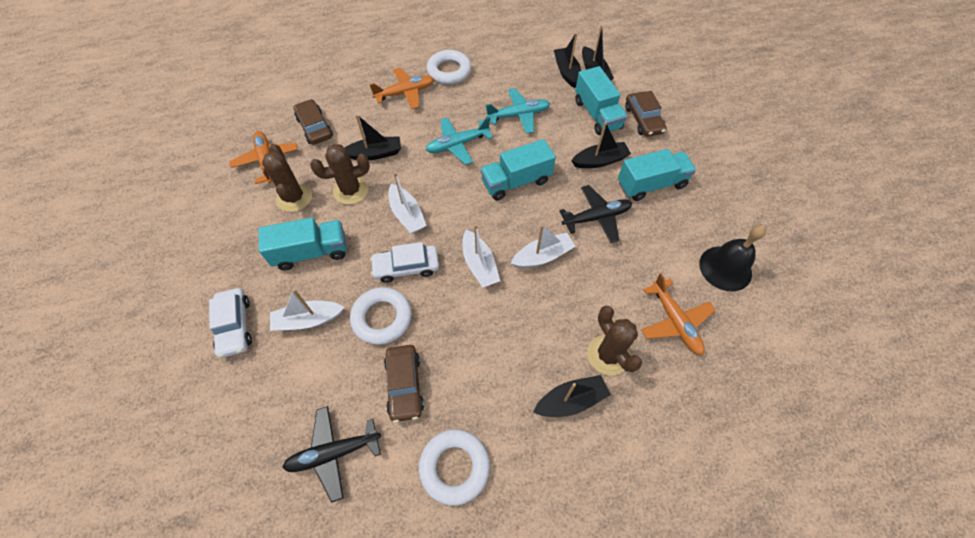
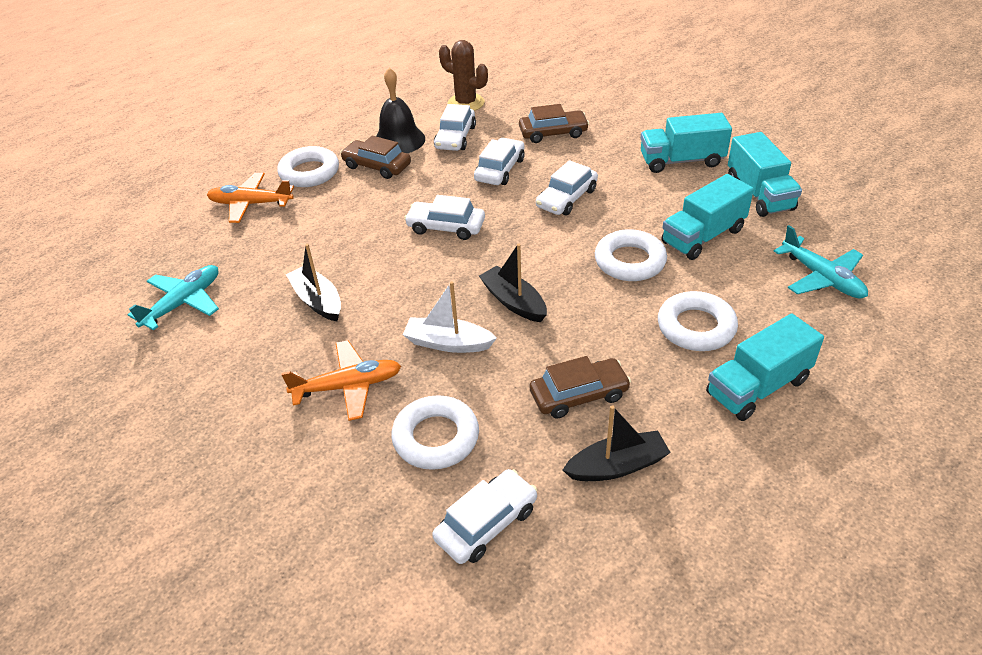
black boat: 5 -> 3
black plane: 2 -> 0
brown cactus: 3 -> 1
orange plane: 3 -> 2
white boat: 4 -> 1
white car: 2 -> 5
white ring: 3 -> 4

